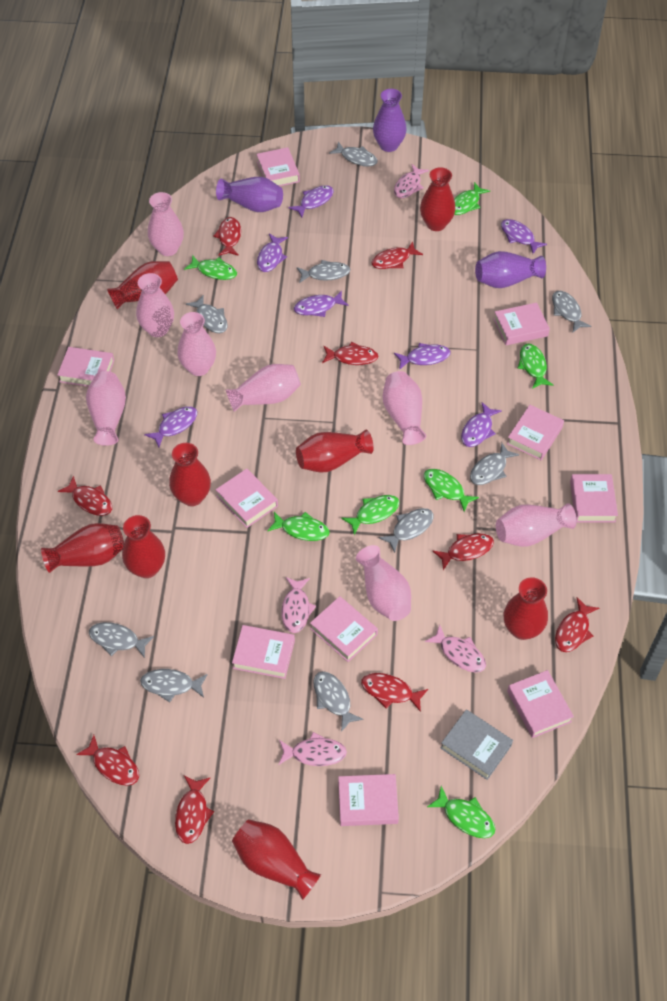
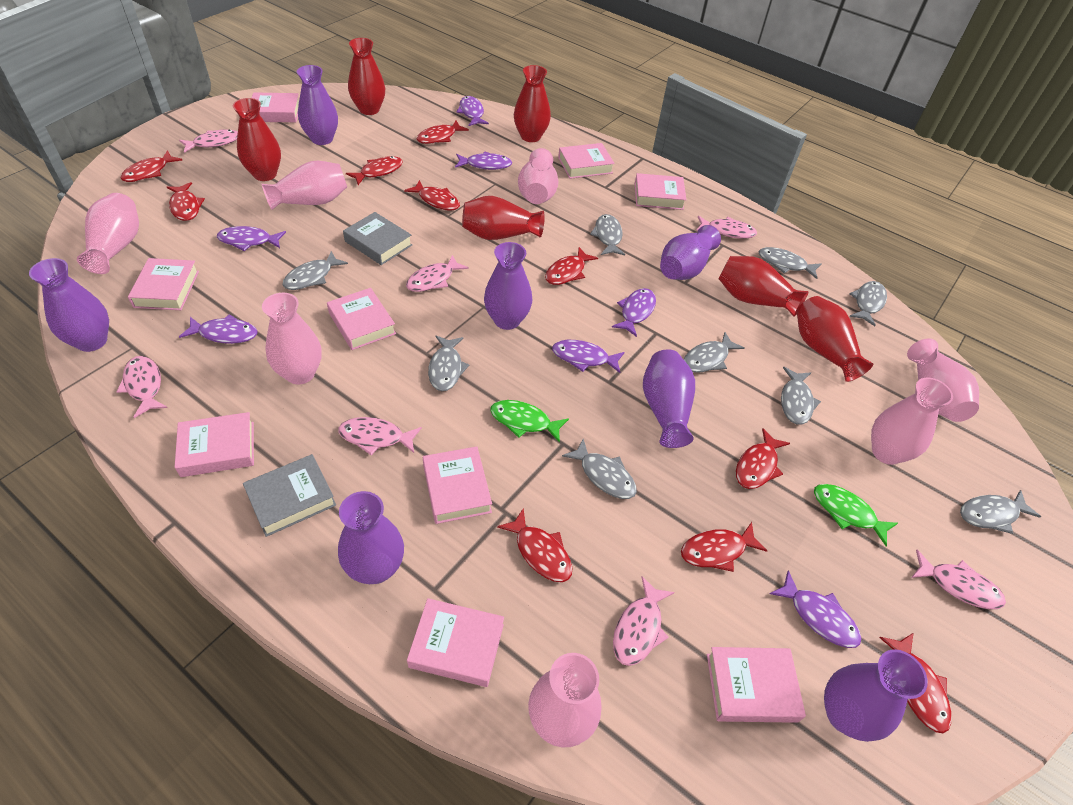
green fish: 7 -> 2
grey book: 1 -> 2
pink book: 10 -> 9
pink fish: 4 -> 7
pink vase: 8 -> 7
purple vase: 3 -> 7
red fish: 9 -> 10
red vase: 8 -> 6

